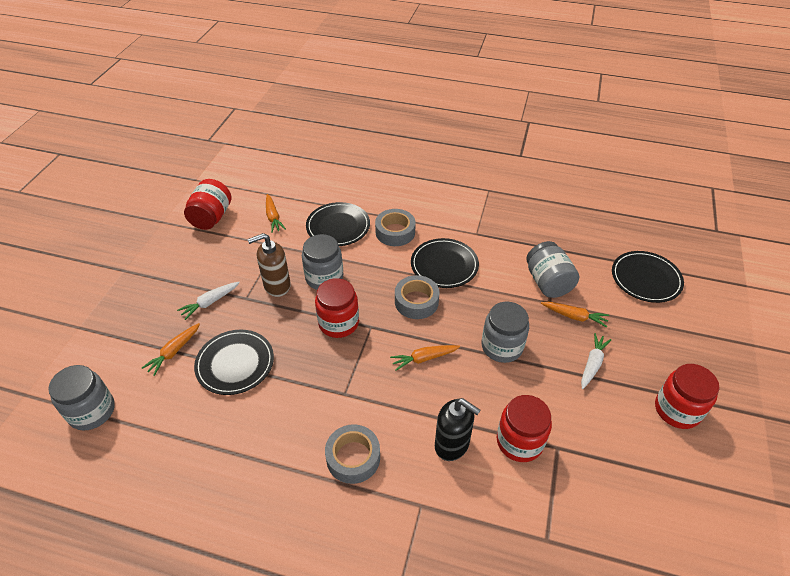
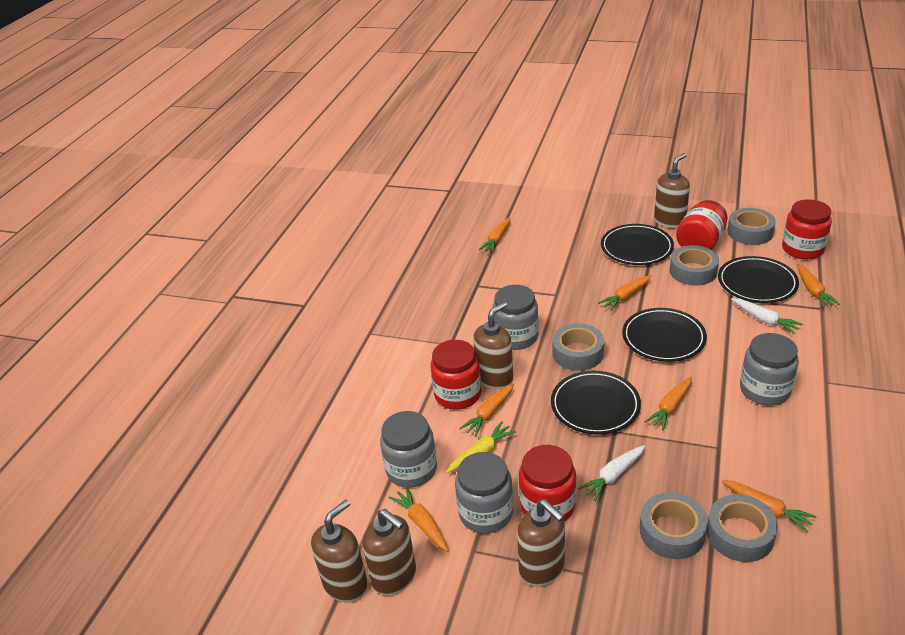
black soap dispenser: 1 -> 0
brown soap dispenser: 1 -> 5
grey tape: 3 -> 5
orange carrot: 4 -> 7
yellow carrot: 0 -> 1

